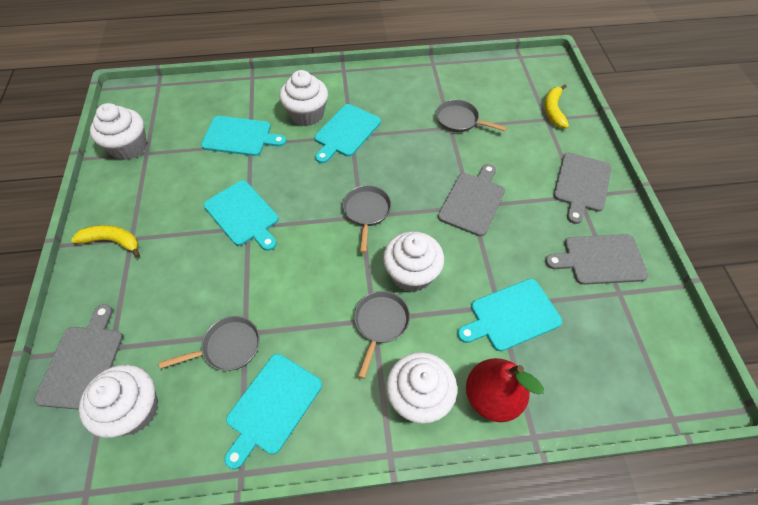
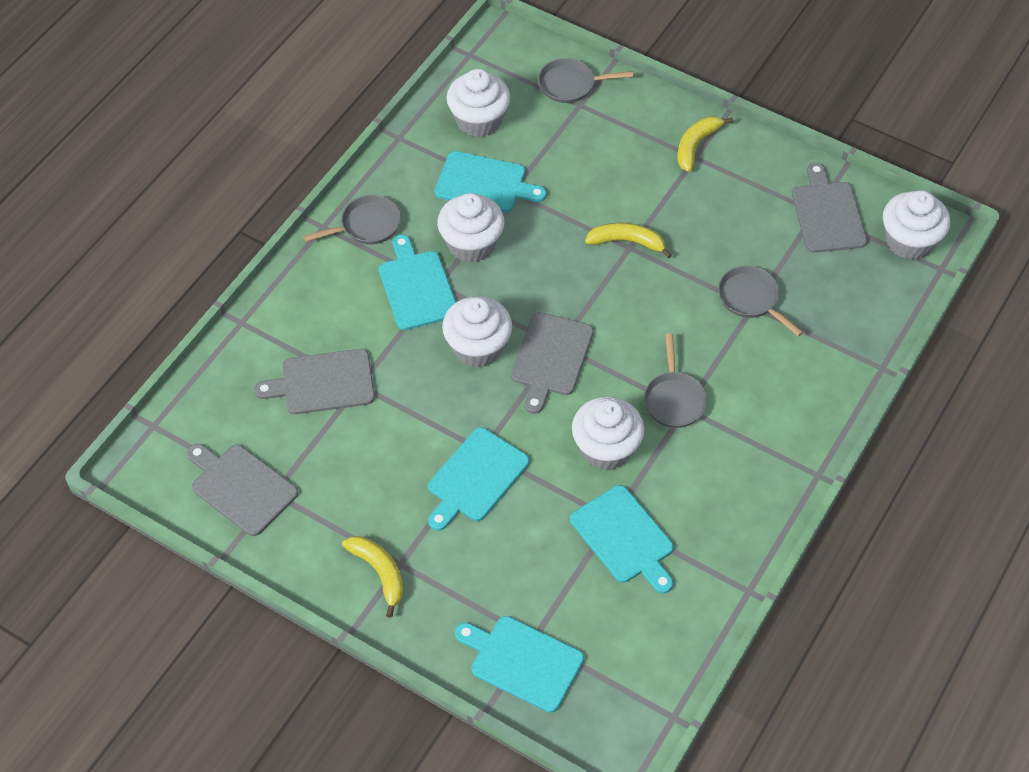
red pear: 1 -> 0
yellow banana: 2 -> 3

